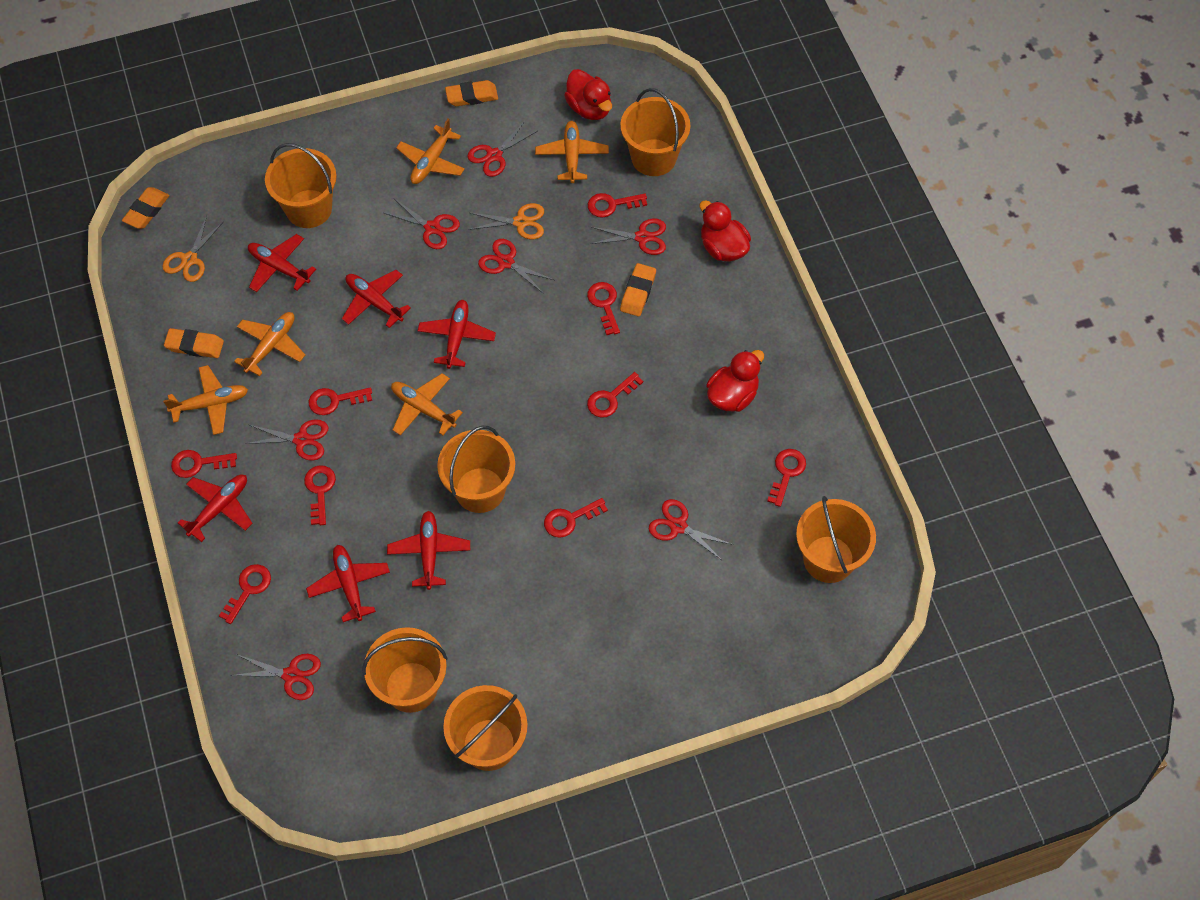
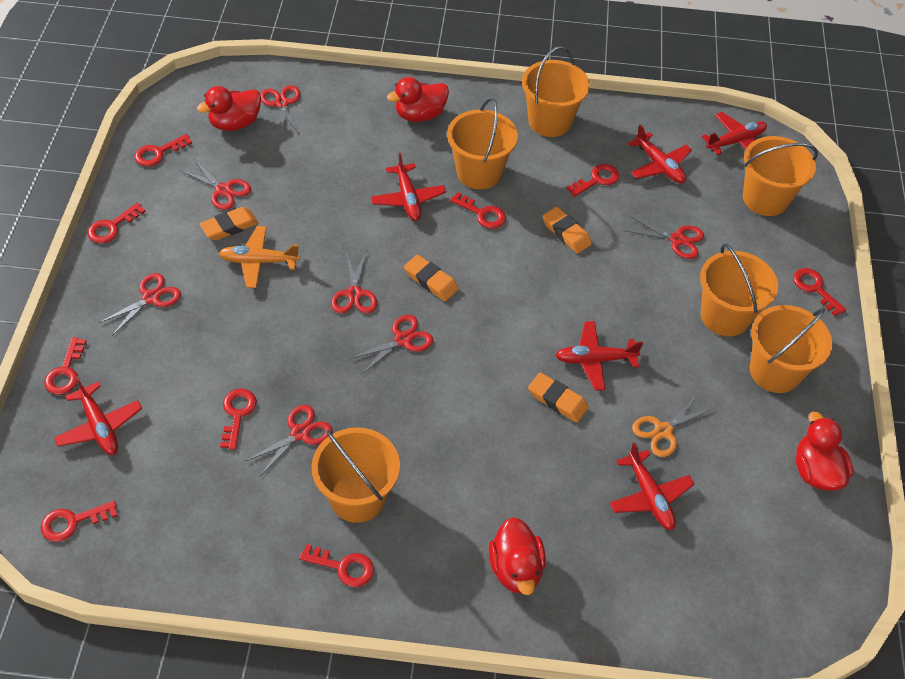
orange plane: 5 -> 1
orange scissors: 2 -> 1
red duck: 3 -> 4

